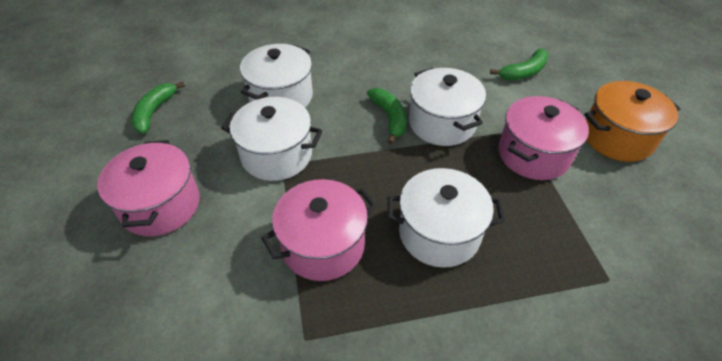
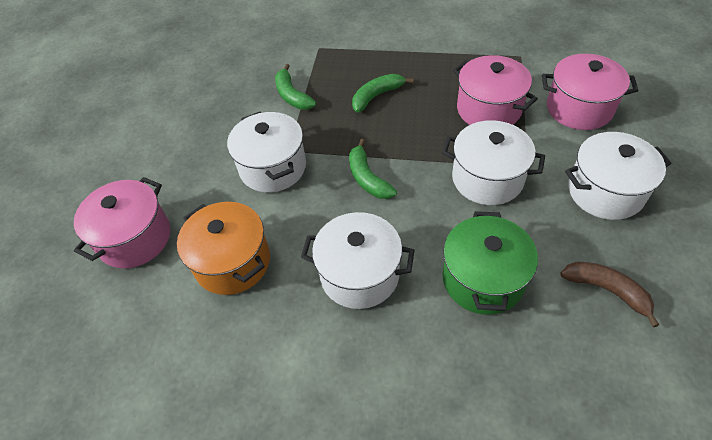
brown banana: 0 -> 1
green pot: 0 -> 1

